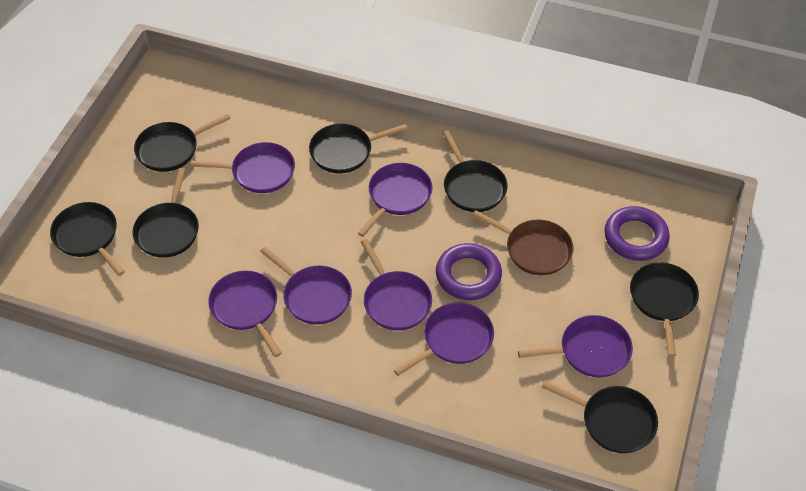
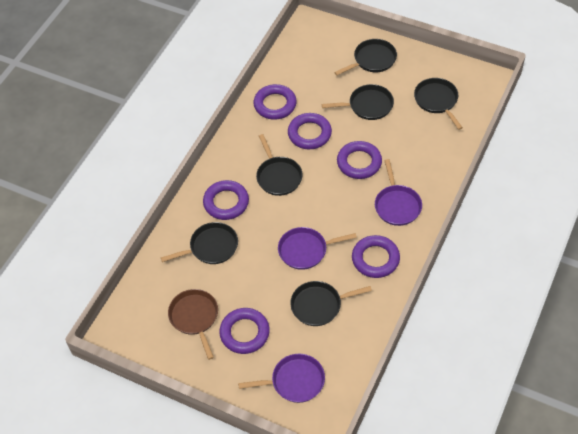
black pan: 7 -> 6
purple pan: 7 -> 3
purple ring: 2 -> 6

